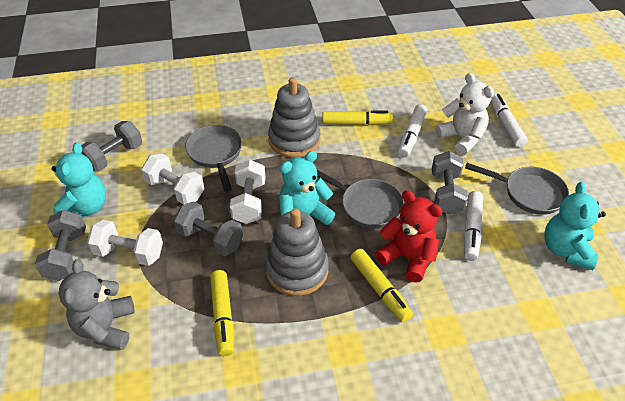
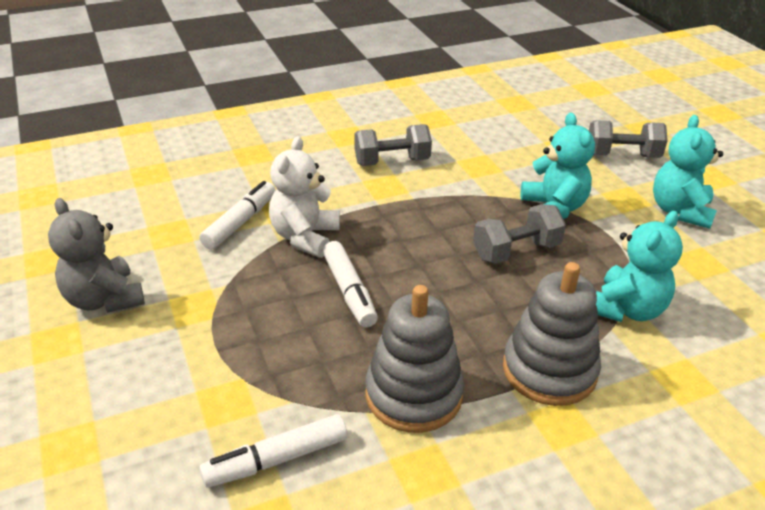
grey dumbbell: 4 -> 3
grey pan: 3 -> 0
red teddy bear: 1 -> 0
white dumbbell: 3 -> 0
yellow marker: 3 -> 0

